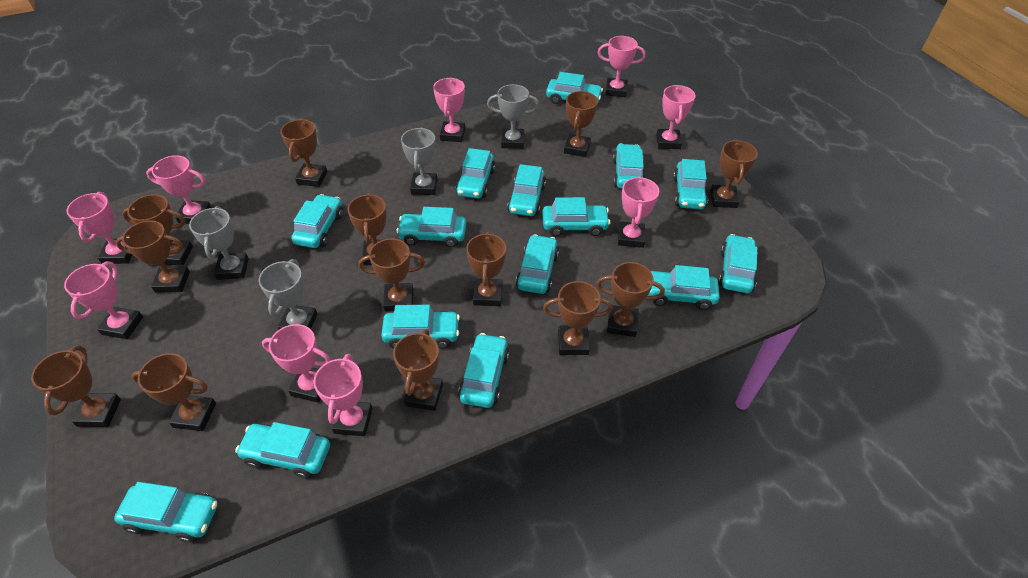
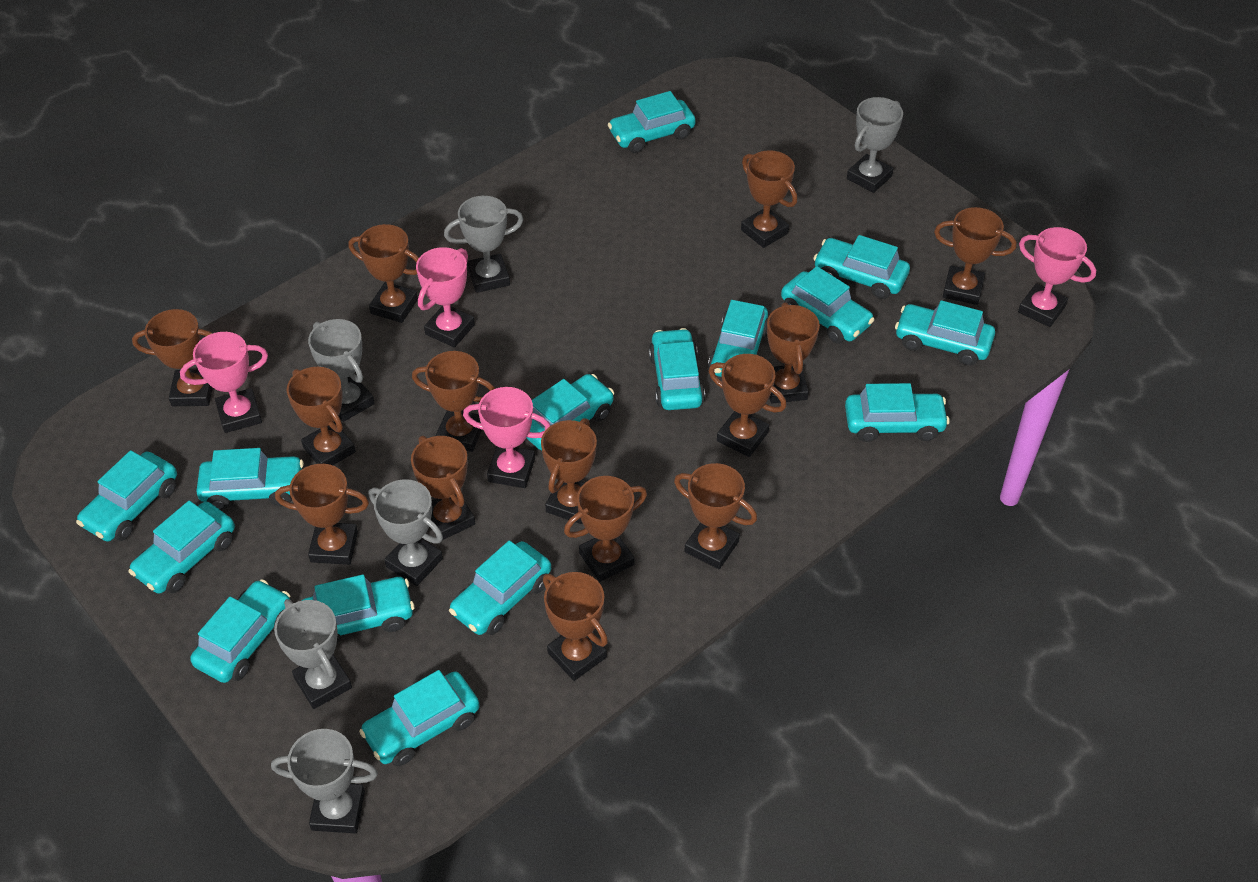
brown trophy: 13 -> 14
grey trophy: 4 -> 6
pink trophy: 9 -> 4

